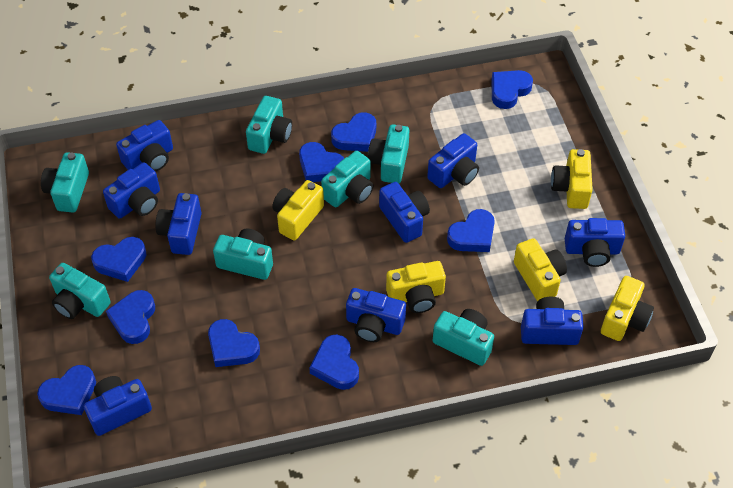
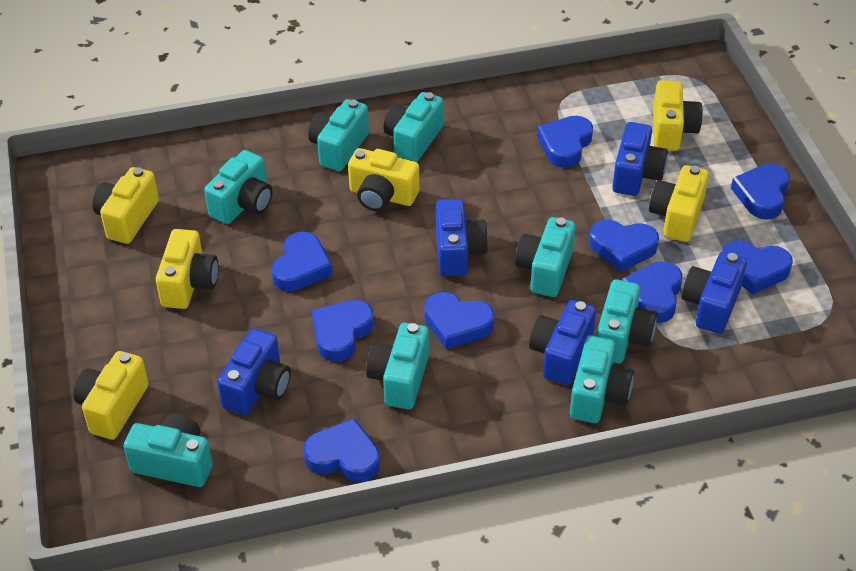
blue camera: 9 -> 5
turquoise camera: 7 -> 8
yellow camera: 5 -> 6

